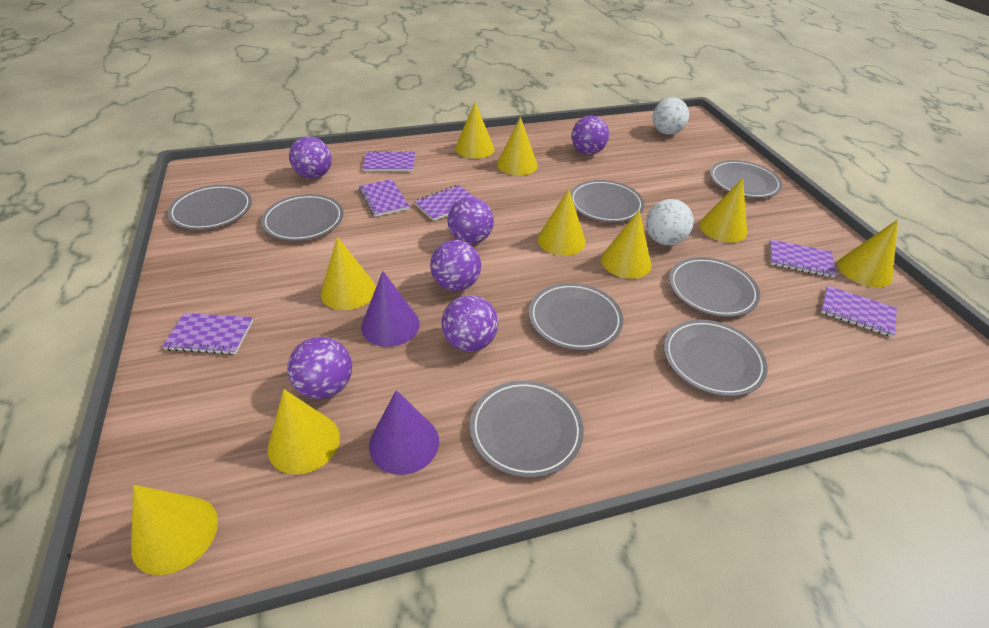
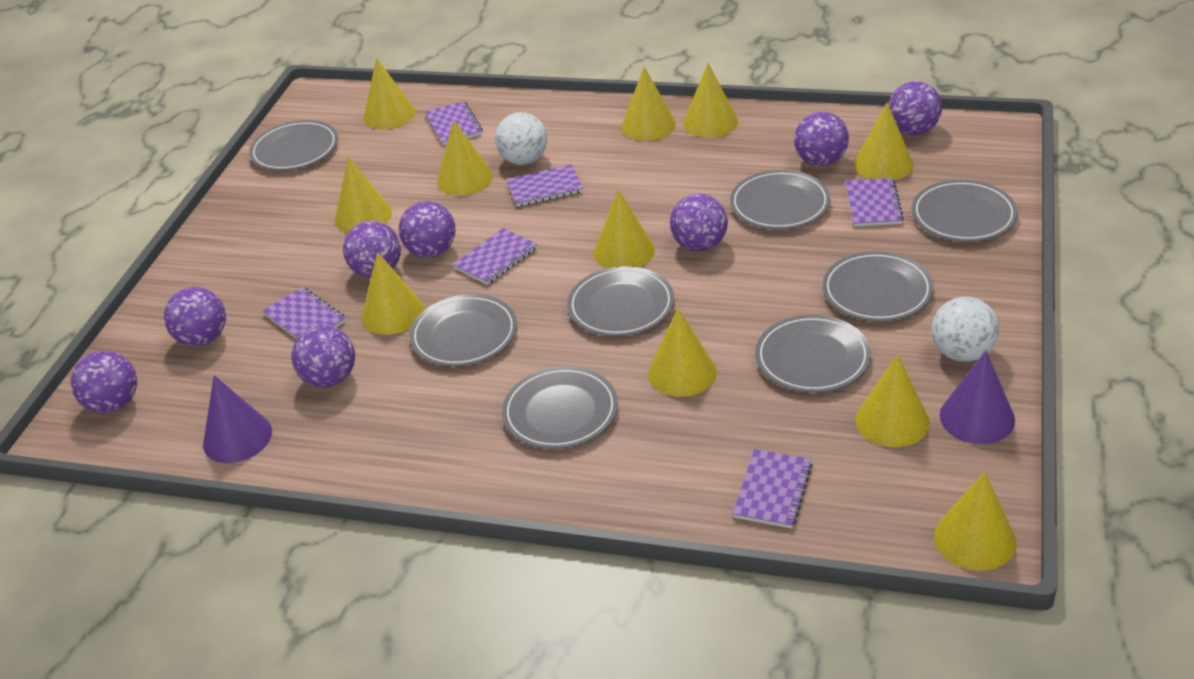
purple ball: 6 -> 8
yellow cone: 9 -> 11

